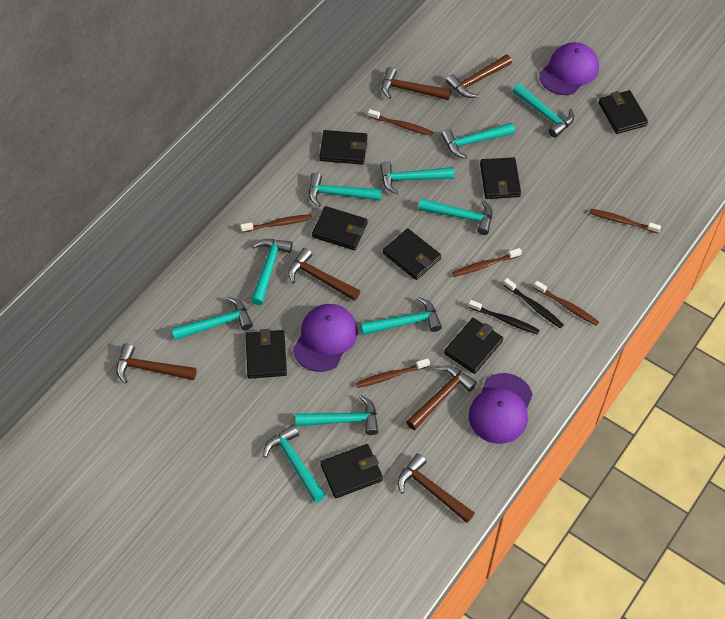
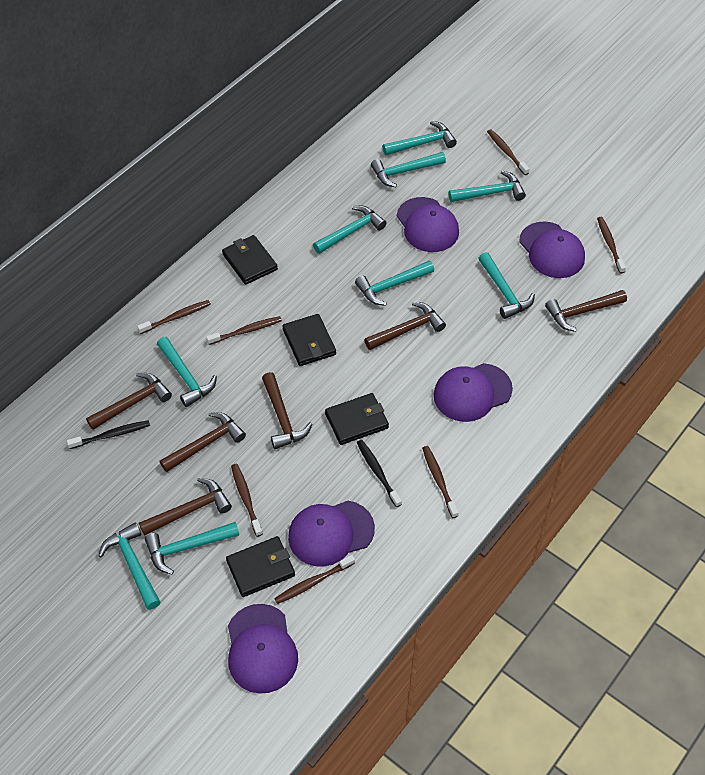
black wallet: 8 -> 4
brown toothbrush: 6 -> 7
purple cap: 3 -> 5
turquoise hammer: 10 -> 9

